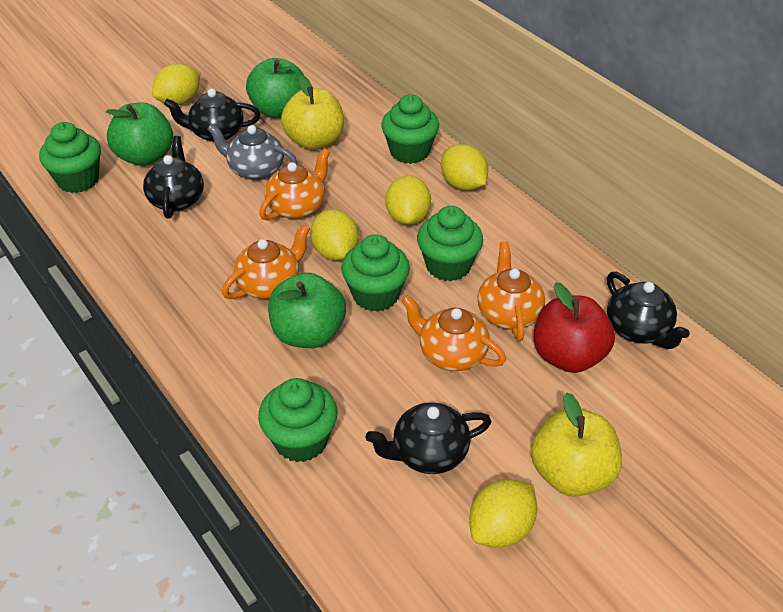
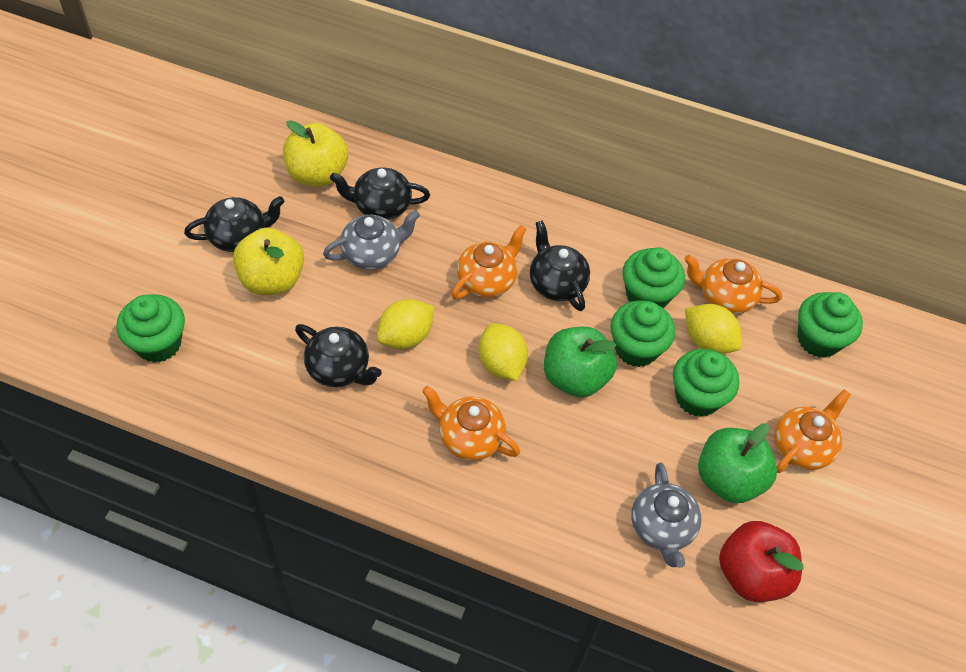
green apple: 3 -> 2
grey teapot: 1 -> 2
yellow lemon: 5 -> 3

